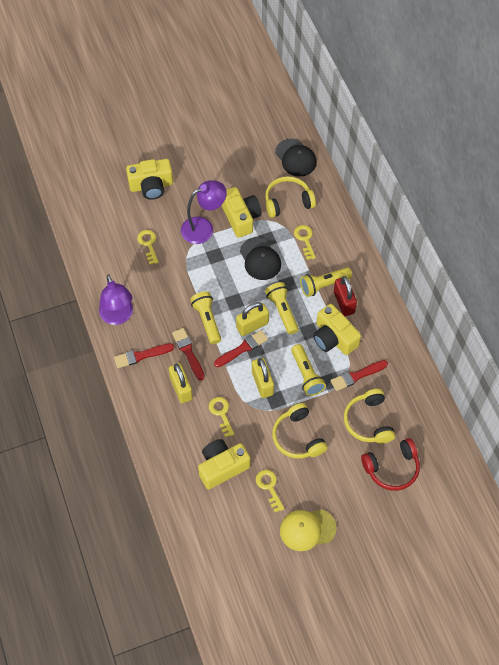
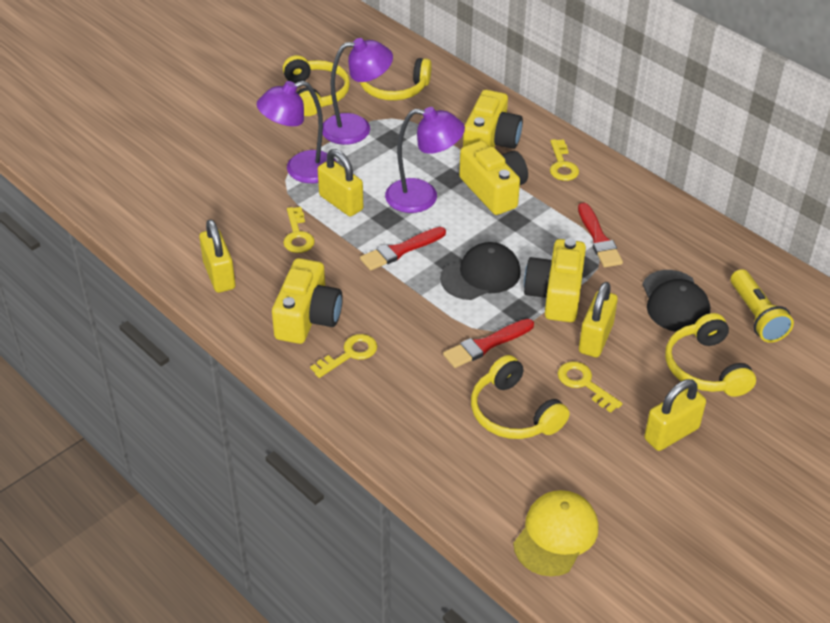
purple lamp: 2 -> 3
red brush: 4 -> 3
red headphones: 1 -> 0
red padlock: 1 -> 0
yellow flashlight: 4 -> 1
yellow headphones: 3 -> 4
yellow padlock: 3 -> 4

